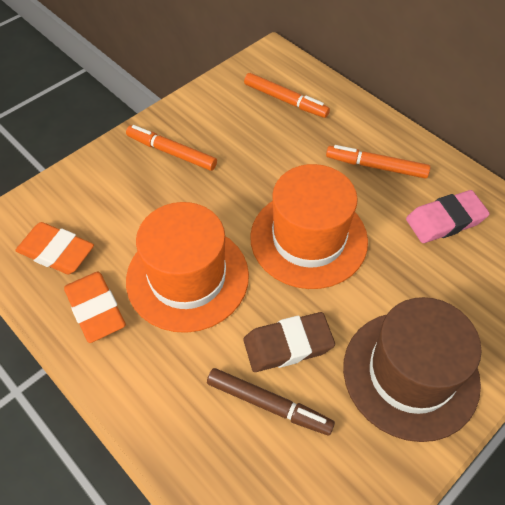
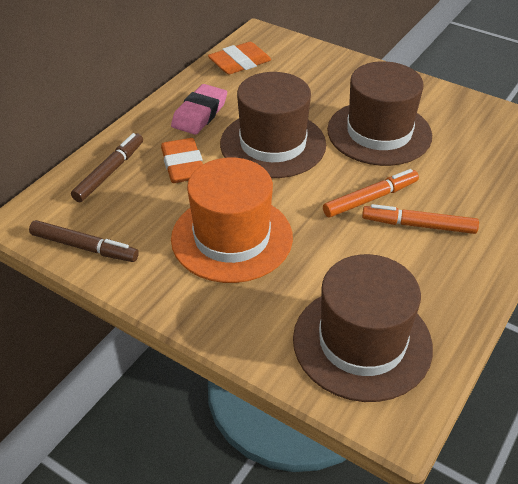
brown eraser: 1 -> 0
brown hat: 1 -> 3
brown marker: 1 -> 2
orange hat: 2 -> 1
orange marker: 3 -> 2

